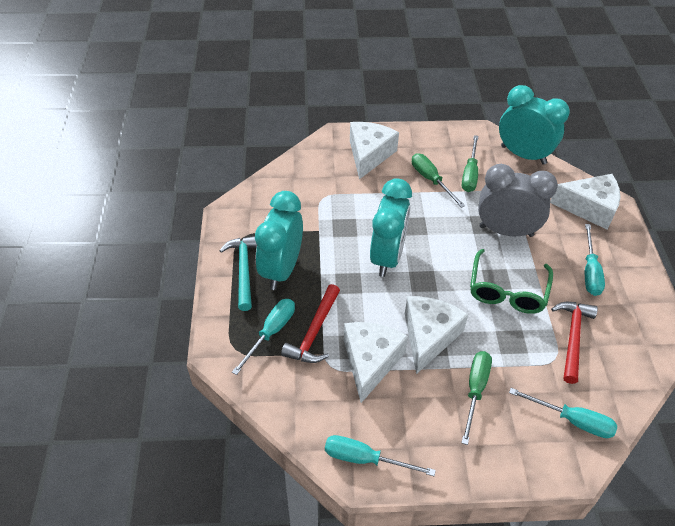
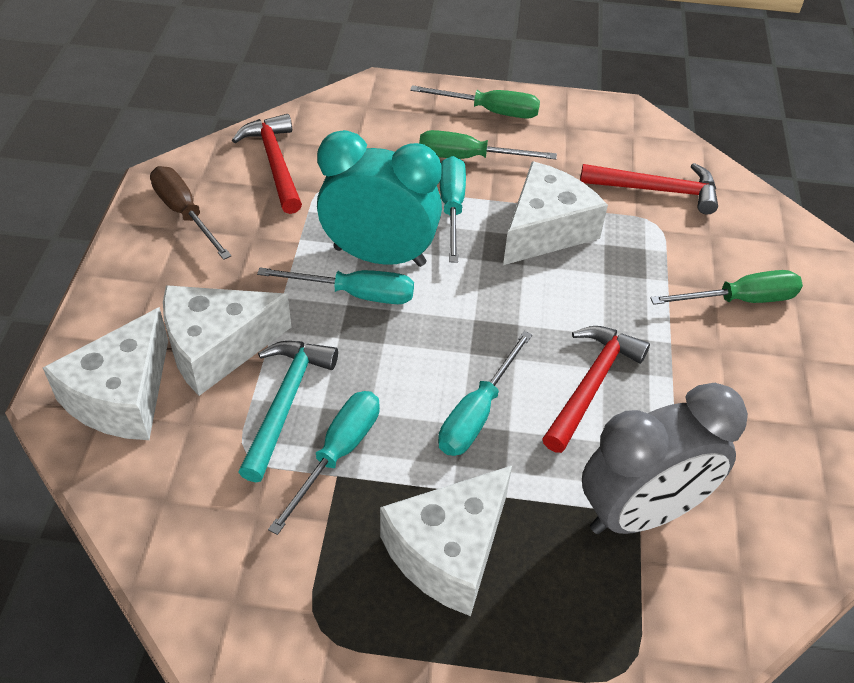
brown screwdriver: 0 -> 1
green glasses: 1 -> 0
red hammer: 2 -> 3
turquoise clock: 3 -> 1

